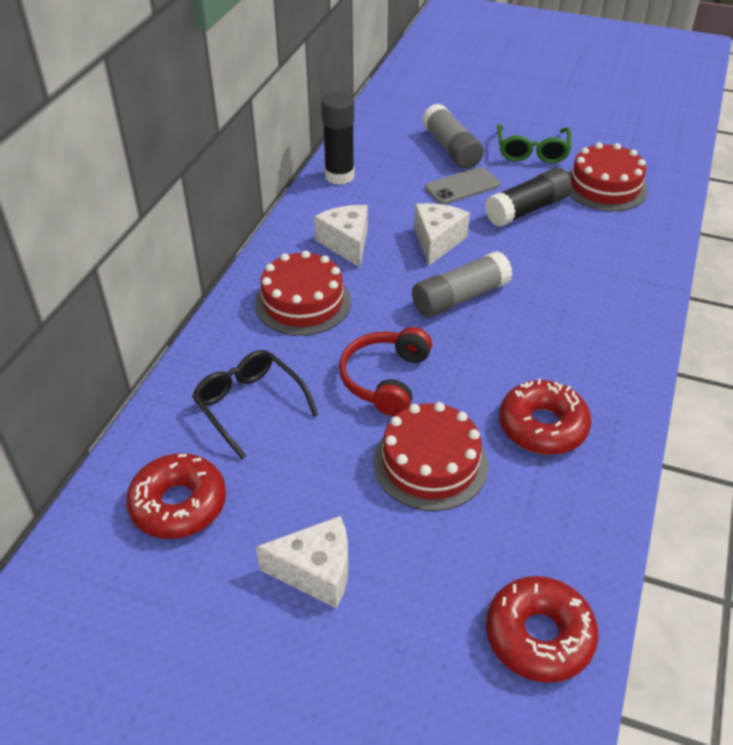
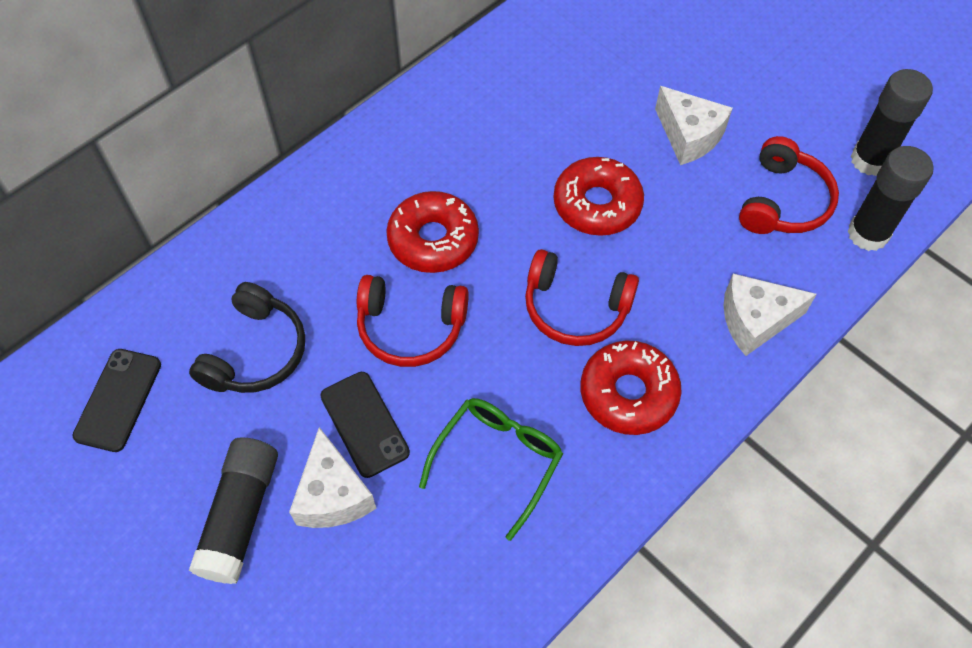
black glasses: 1 -> 0
black glue stick: 2 -> 3
black headphones: 0 -> 1
black phone: 0 -> 2
grey glue stick: 2 -> 0
grey phone: 1 -> 0
red cake: 3 -> 0
red headphones: 1 -> 3

